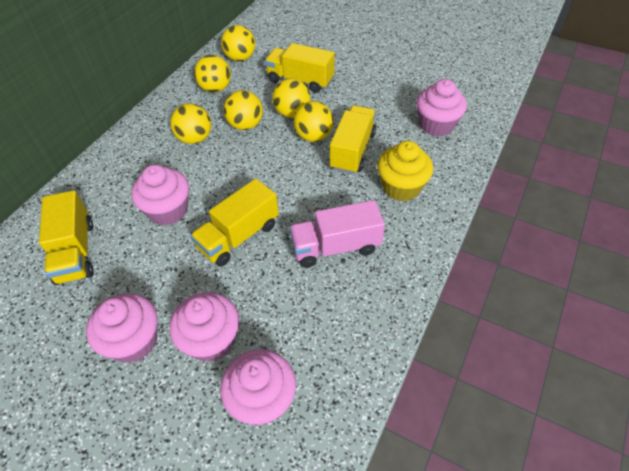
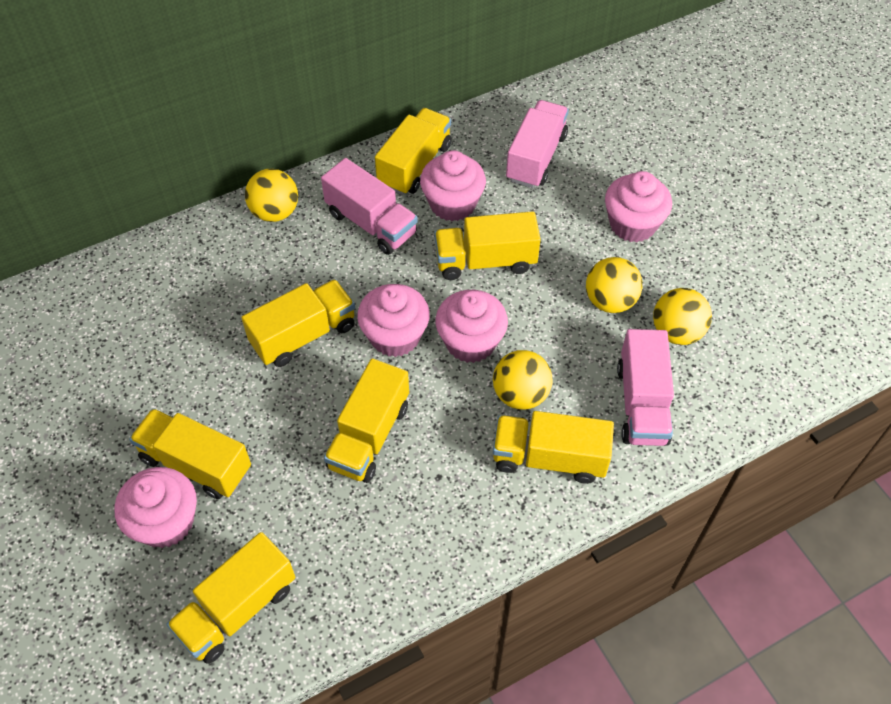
pink truck: 1 -> 3
yellow ball: 6 -> 4
yellow cupcake: 1 -> 0
yellow truck: 4 -> 7

